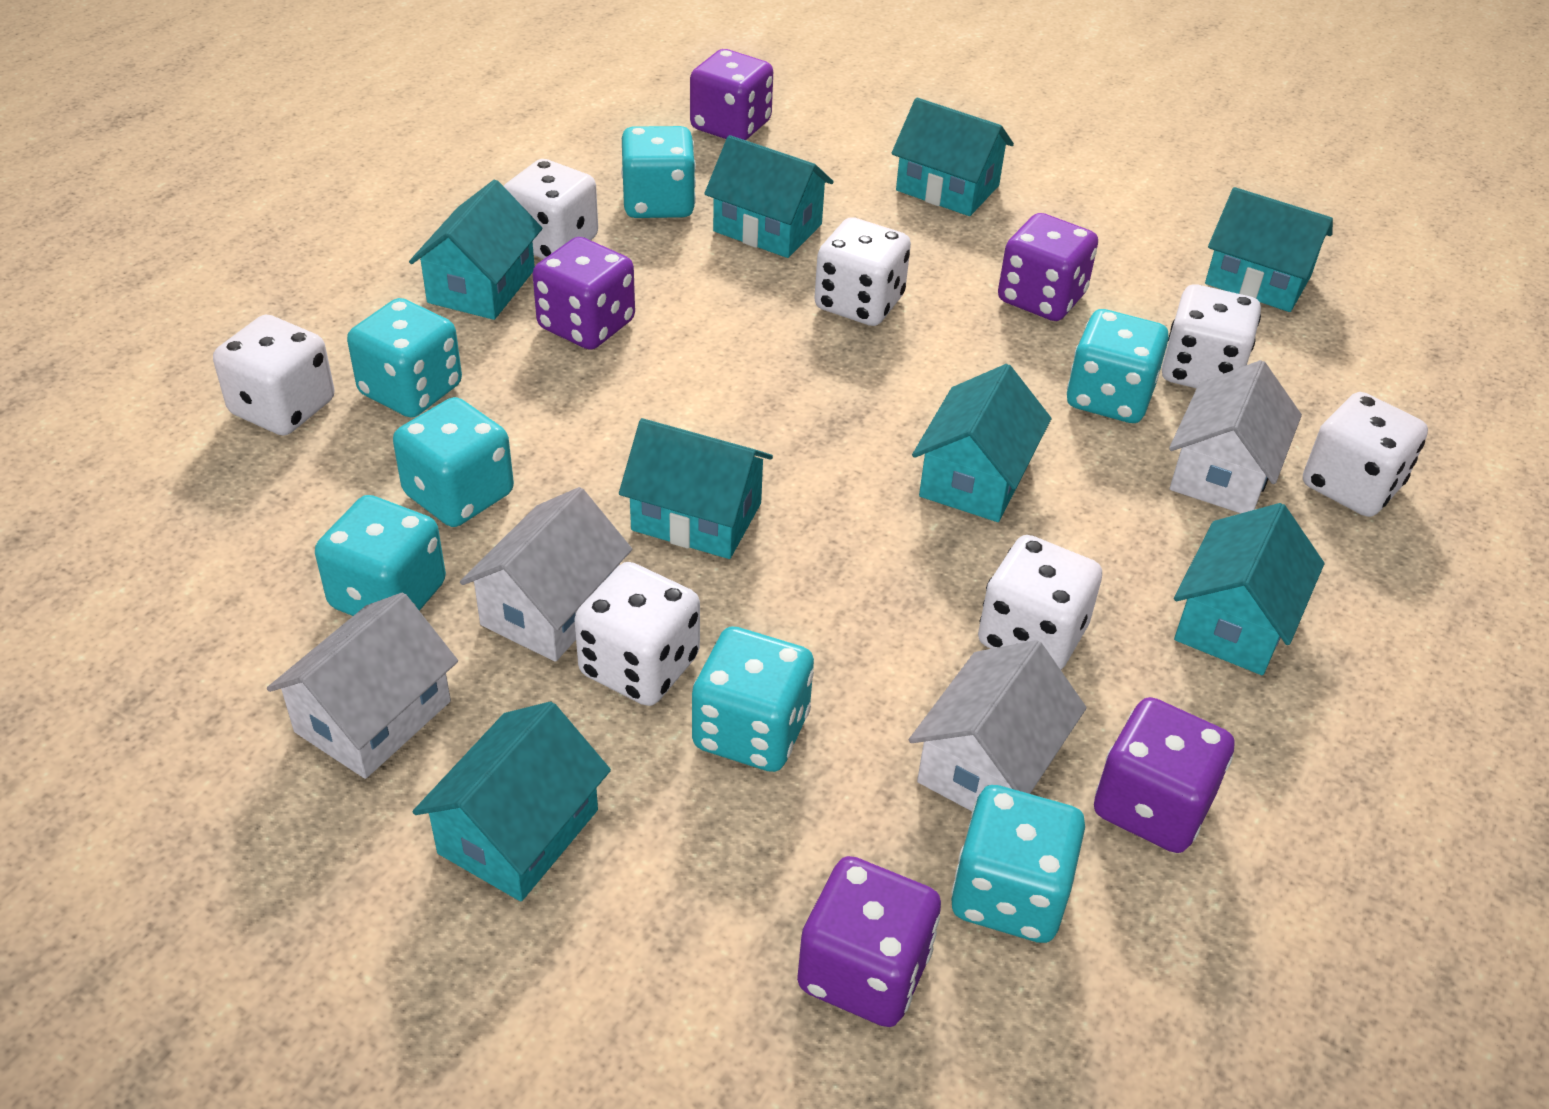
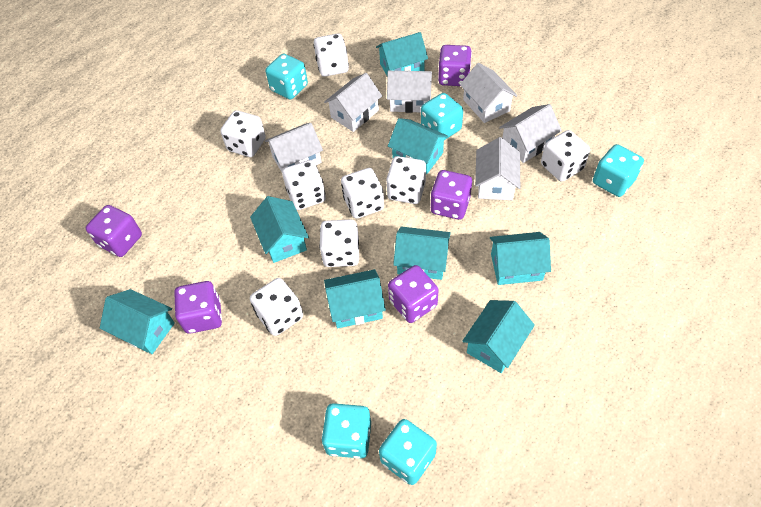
turquoise dice: 7 -> 5
white dice: 7 -> 8
white house: 4 -> 6

